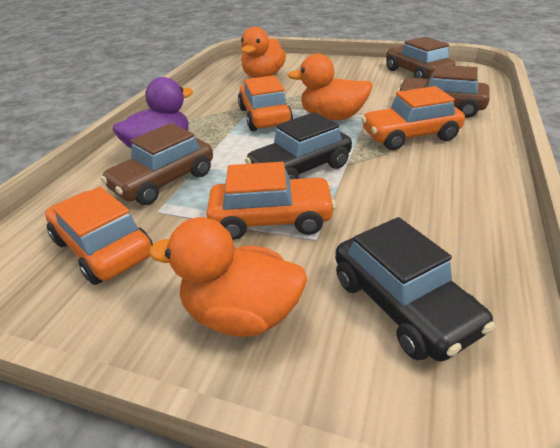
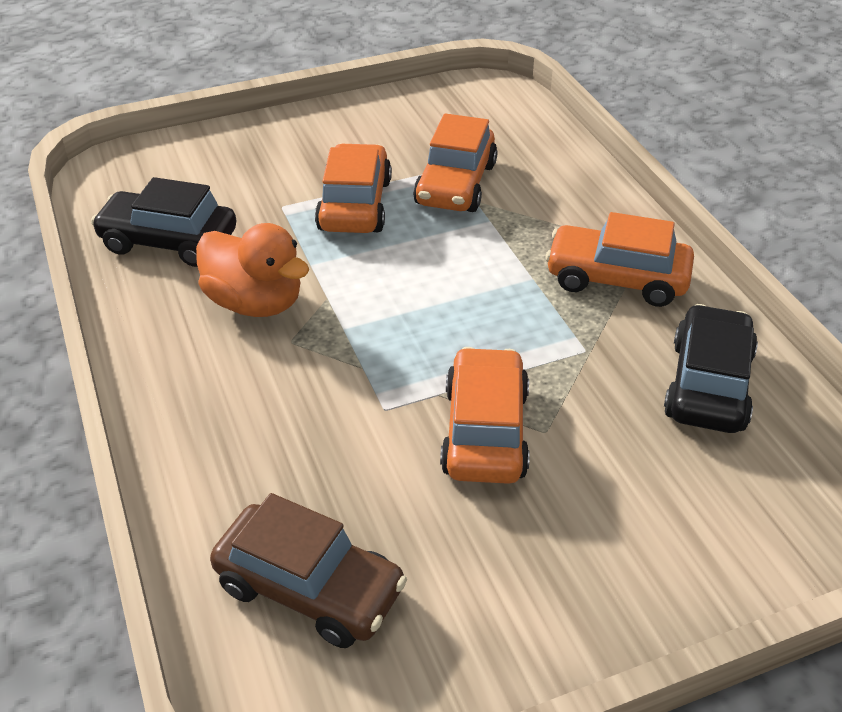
brown car: 3 -> 1
orange duck: 3 -> 1
purple duck: 1 -> 0

